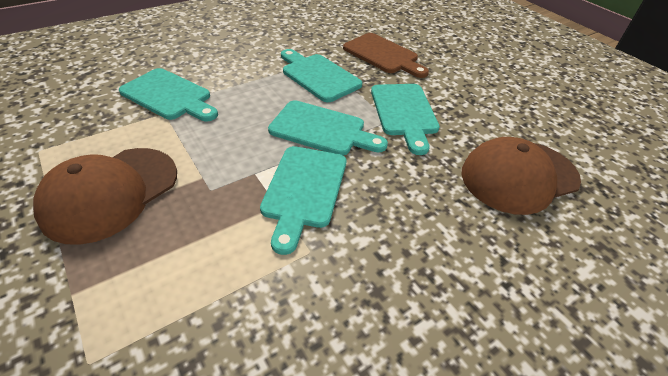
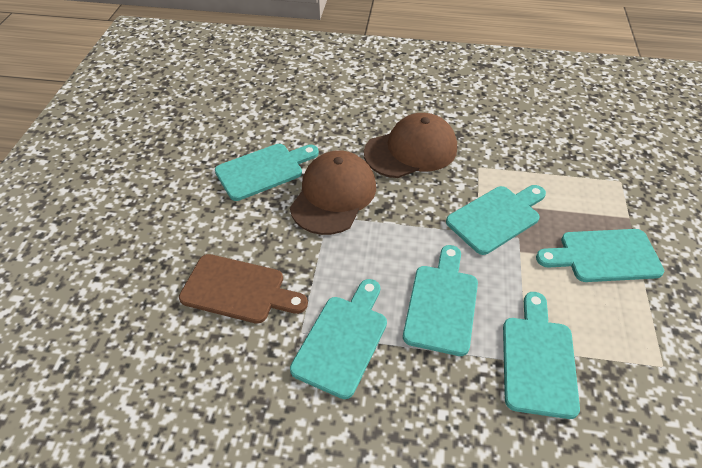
turquoise cutting board: 5 -> 6

